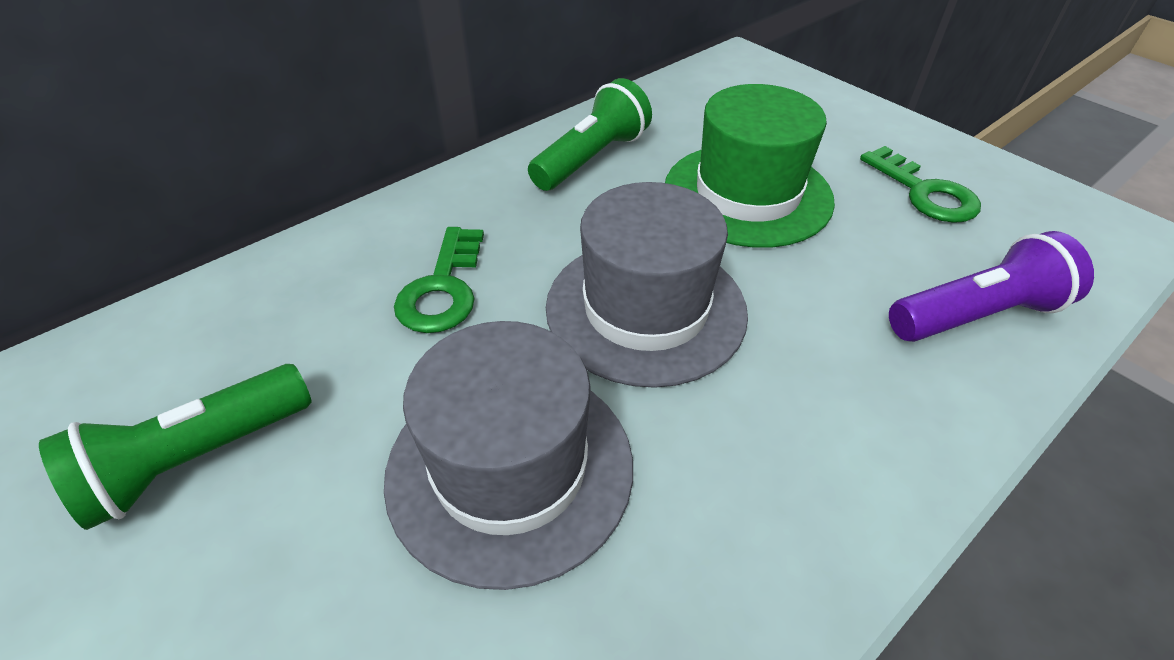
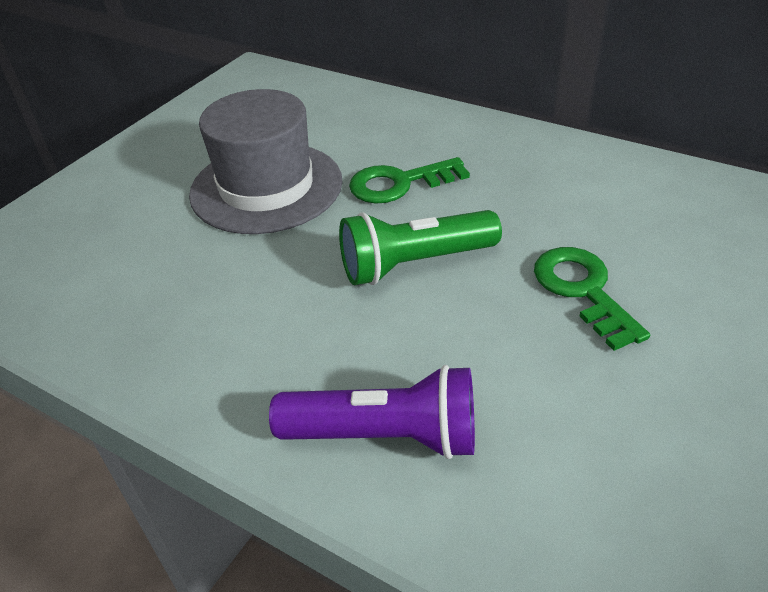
green flashlight: 2 -> 1
green hat: 1 -> 0
grey hat: 2 -> 1

